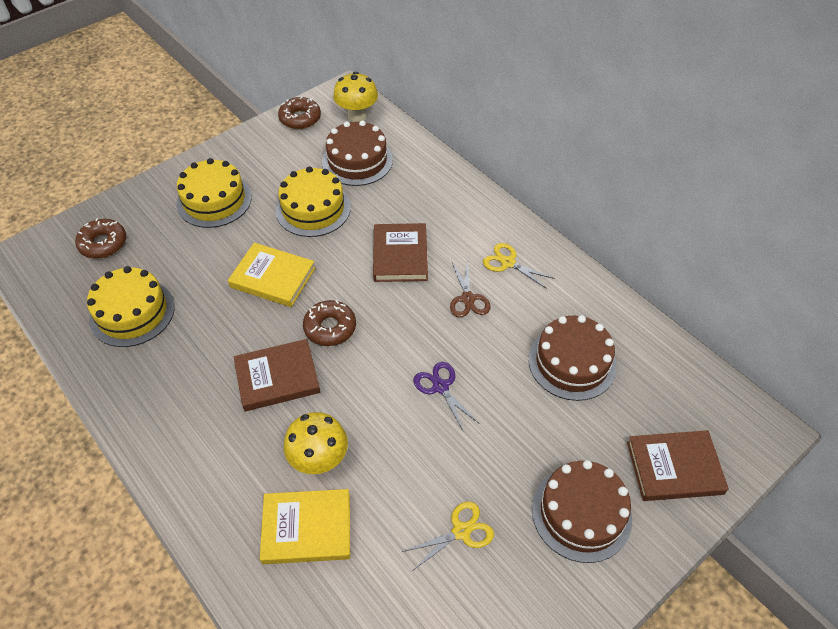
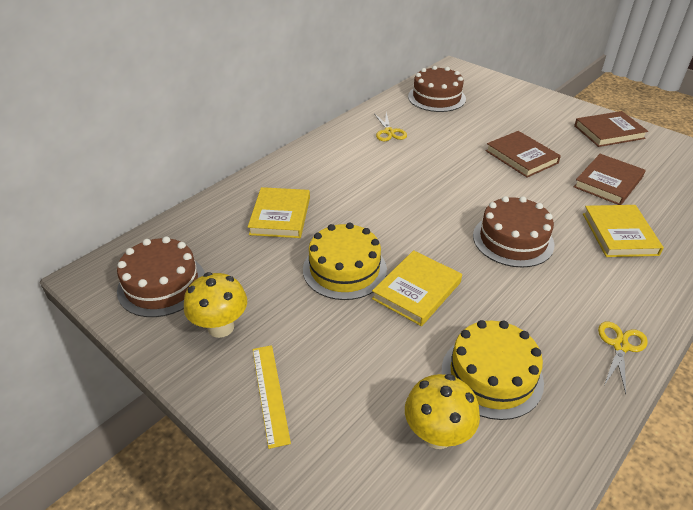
brown donut: 3 -> 0
brown scissors: 1 -> 0
purple scissors: 1 -> 0
yellow book: 2 -> 3
yellow cake: 3 -> 2
yellow ruler: 0 -> 1

